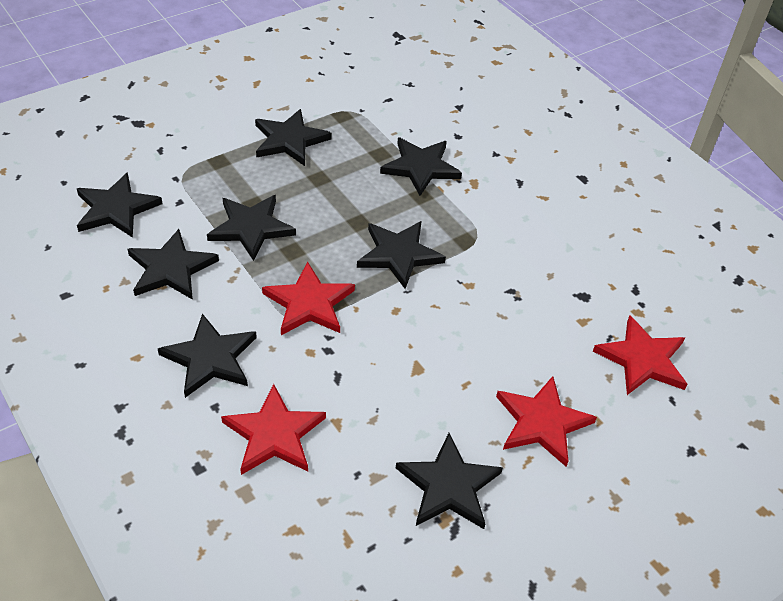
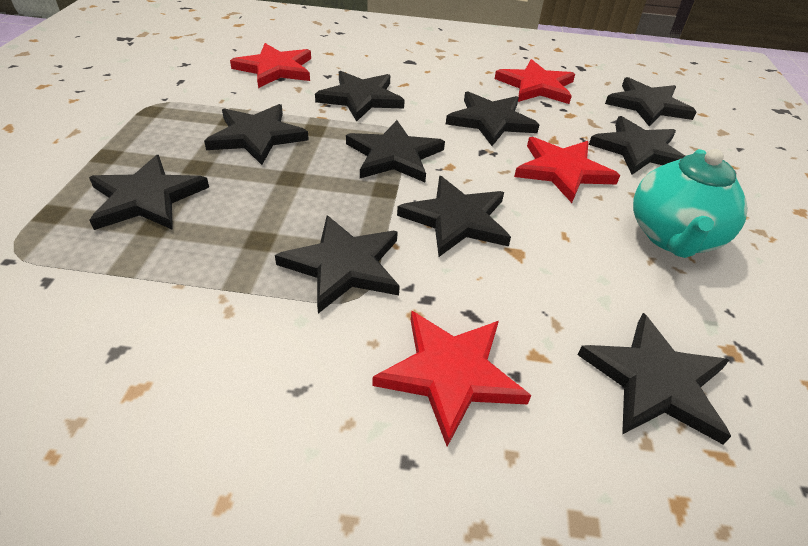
black star: 8 -> 10
turquoise teapot: 0 -> 1

